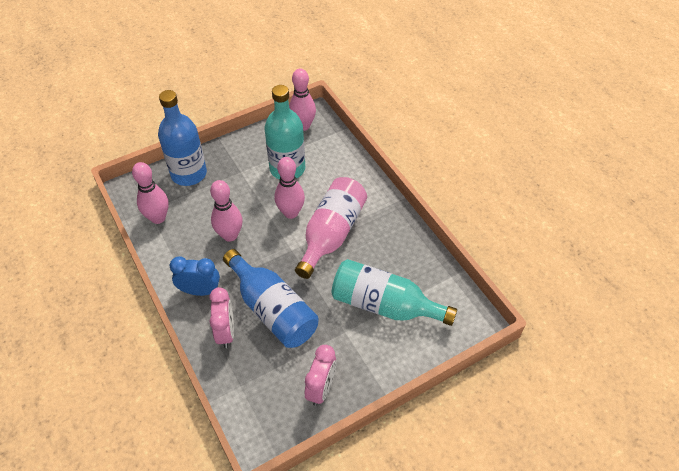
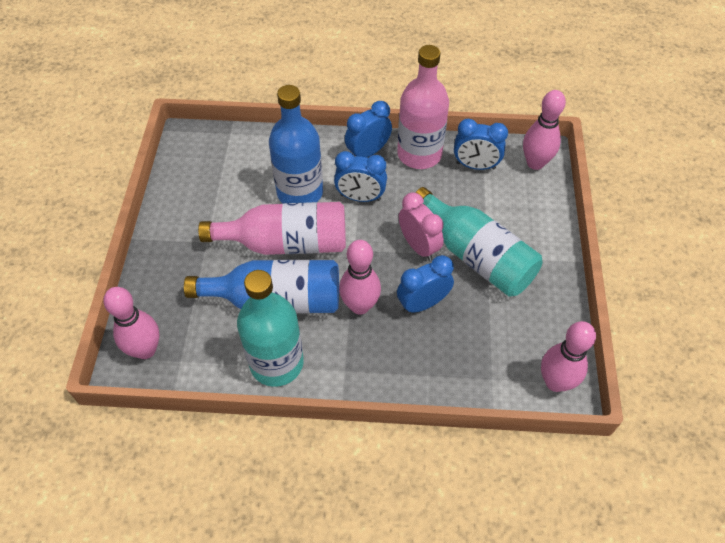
blue clock: 1 -> 4
pink bottle: 1 -> 2
pink clock: 2 -> 1

